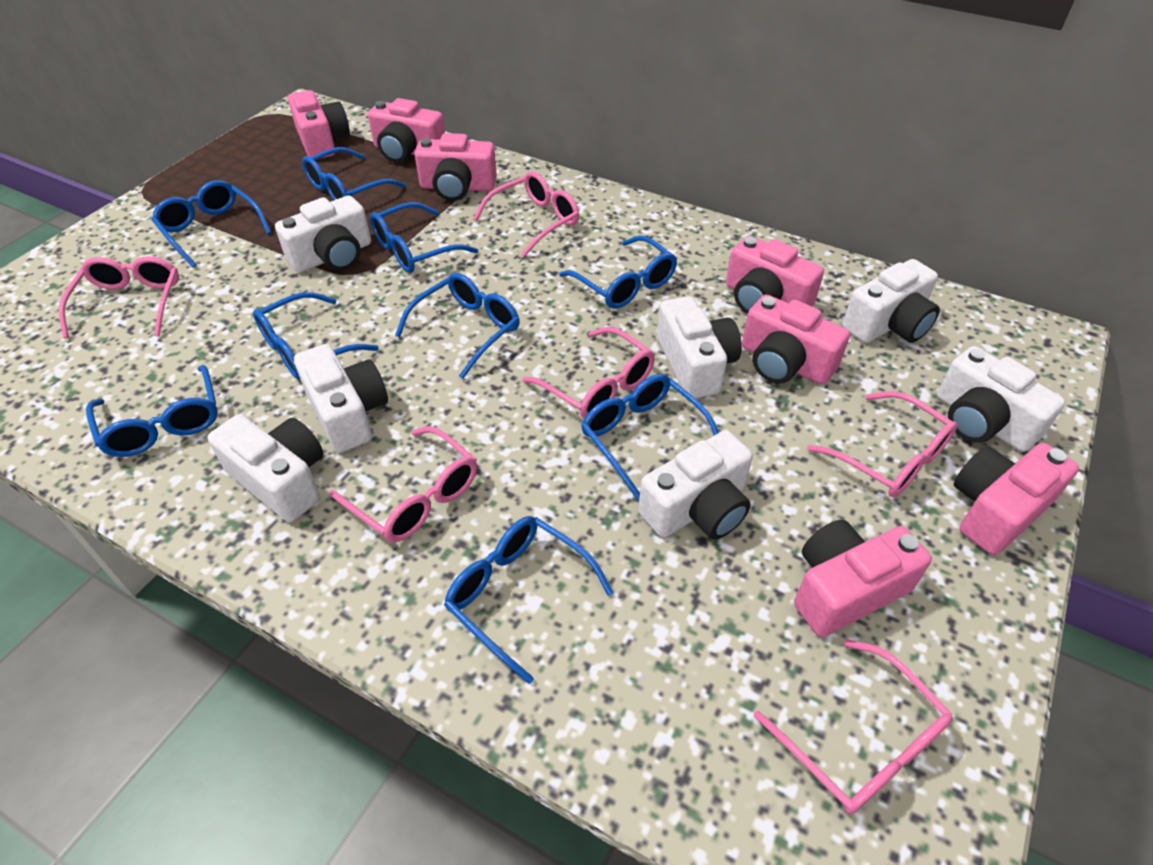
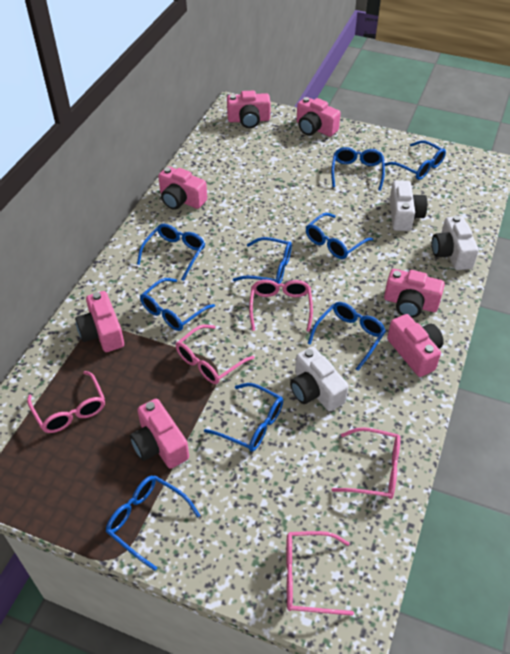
pink glasses: 6 -> 5
white camera: 7 -> 3

